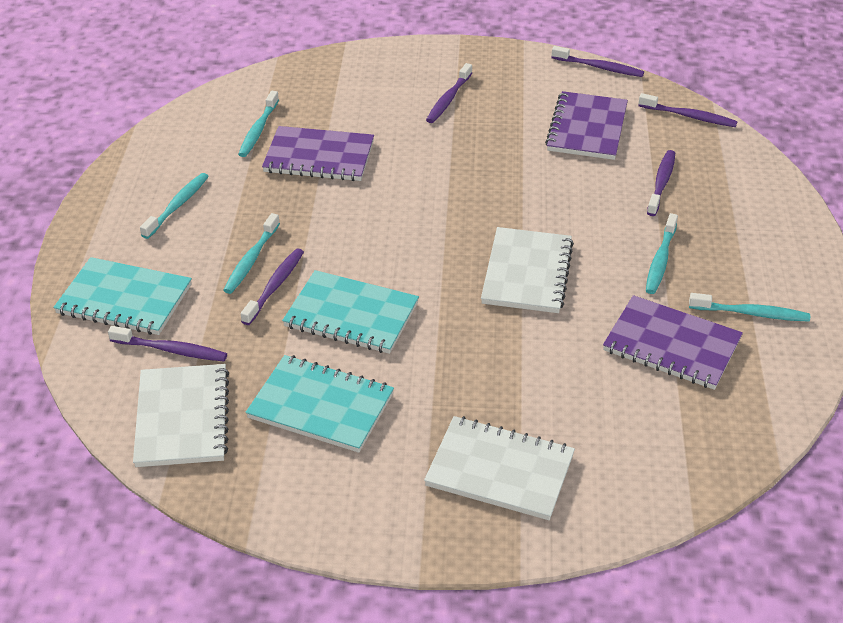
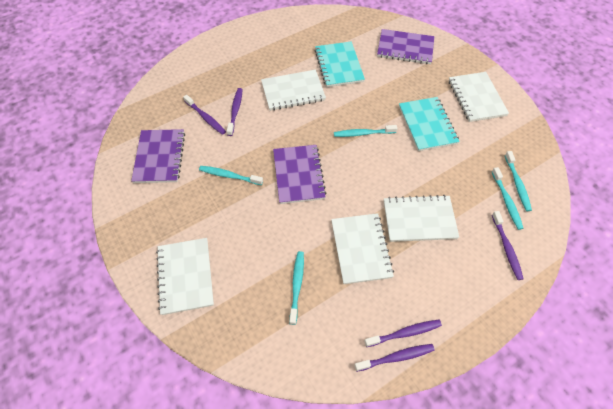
purple toothbrush: 6 -> 5
turquoise notebook: 3 -> 2
white notebook: 3 -> 5

